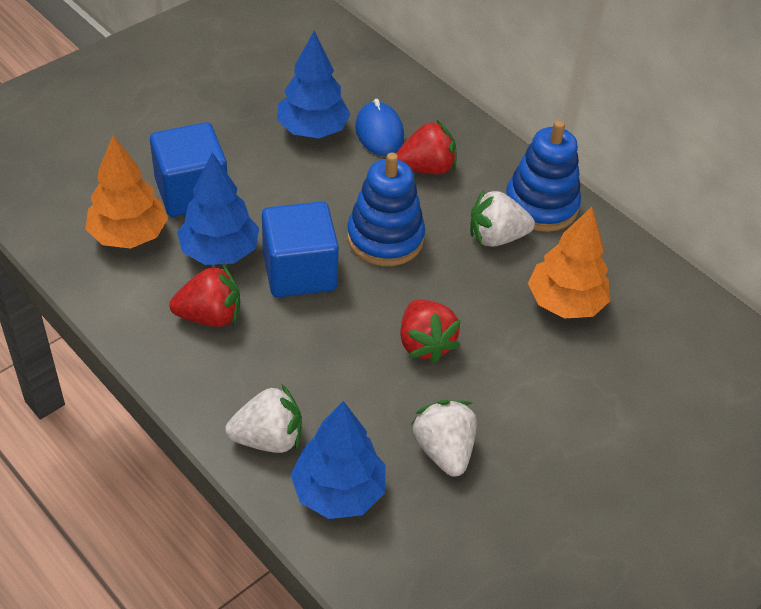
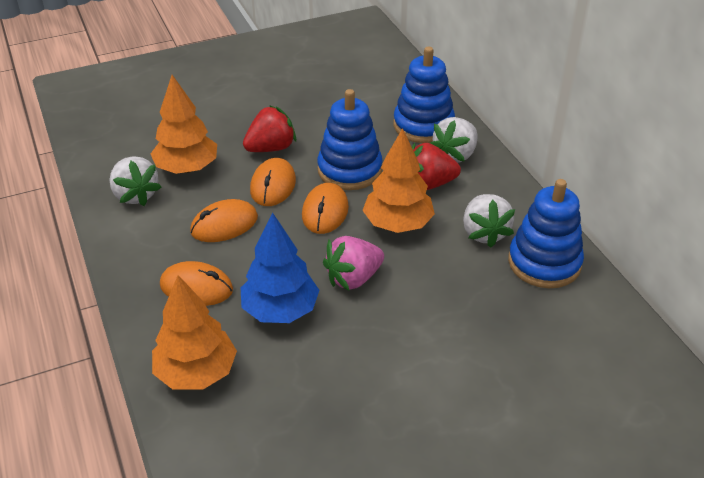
blue cube: 2 -> 0
blue mouse: 1 -> 0
blue stacking toy: 2 -> 3
blue tree: 3 -> 1
orange mouse: 0 -> 4
orange tree: 2 -> 3
pink strawberry: 0 -> 1
red strawberry: 3 -> 2

